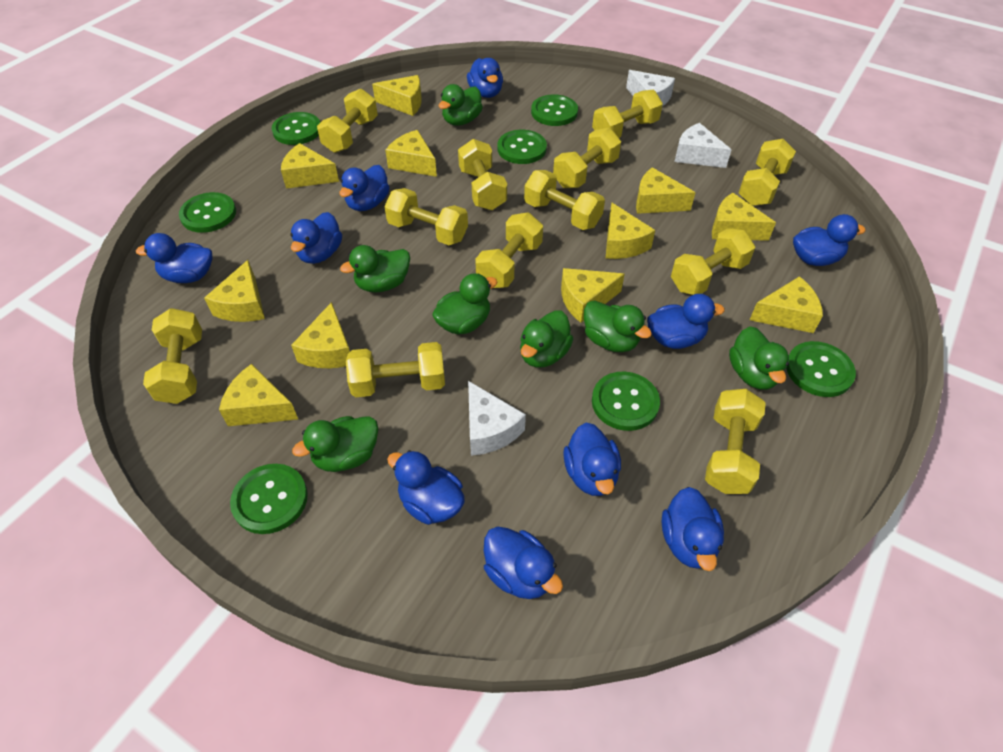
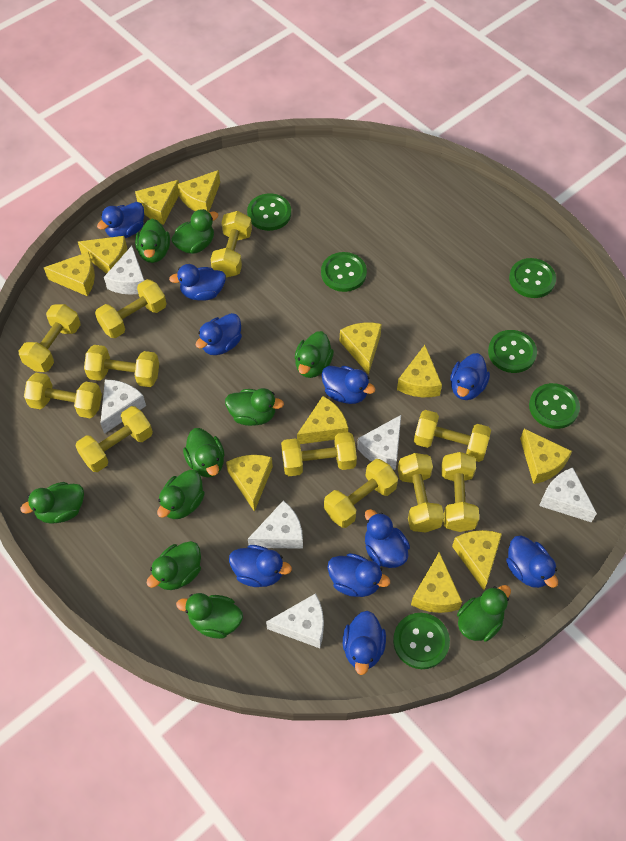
green button: 7 -> 6
green duck: 7 -> 10
white cheese: 3 -> 6
yellow dumbbell: 12 -> 11

